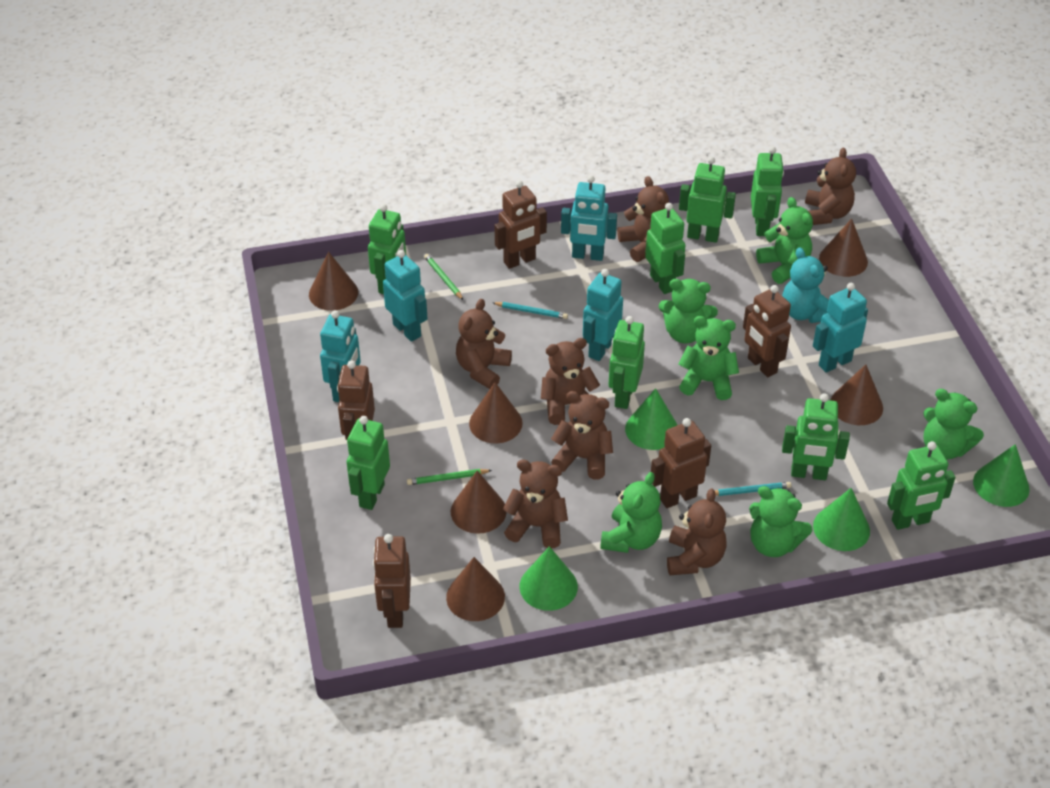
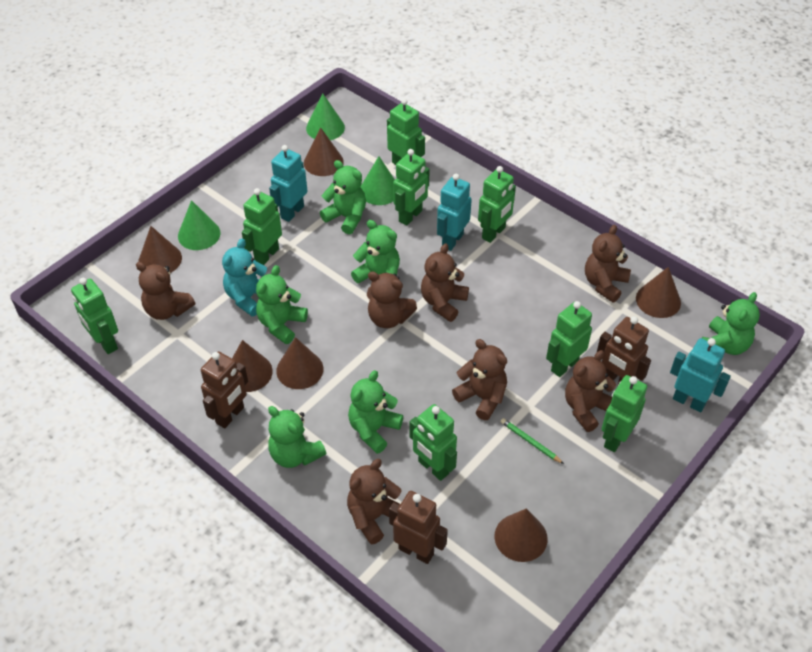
brown robot: 5 -> 3
green cone: 4 -> 3
green pencil: 2 -> 1
turquoise pencil: 2 -> 0
turquoise robot: 5 -> 3

